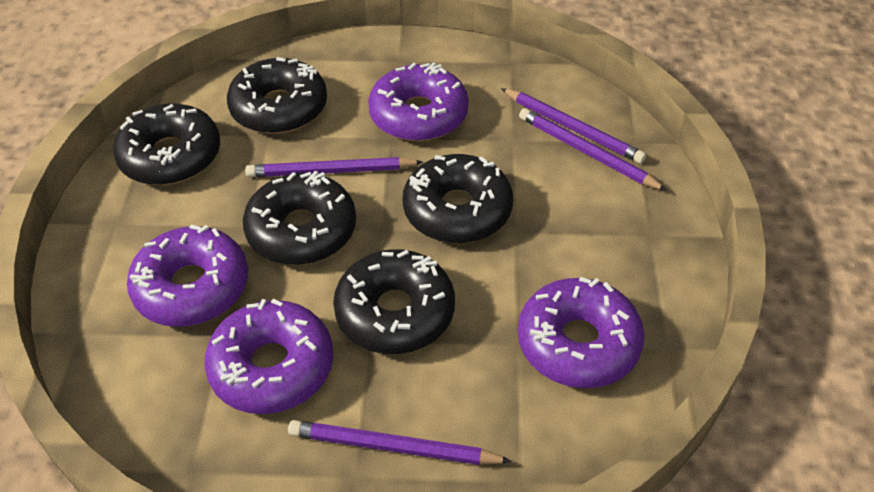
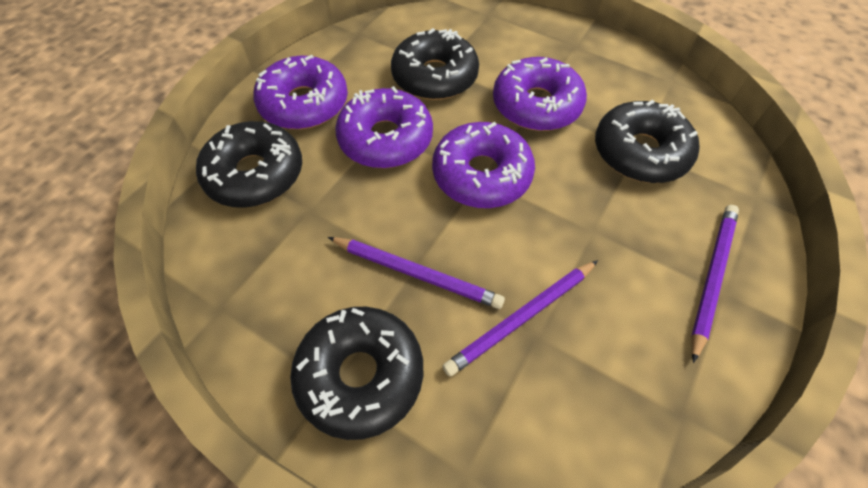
black donut: 5 -> 4
purple pencil: 4 -> 3

